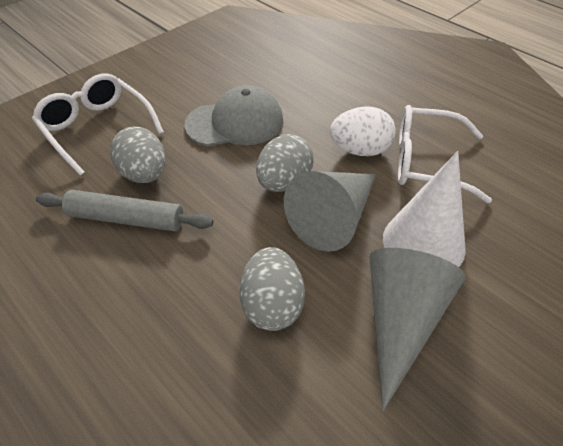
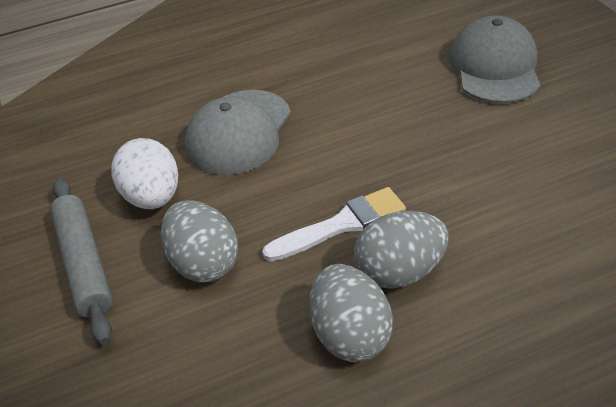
grey cap: 1 -> 2
grey cone: 2 -> 0
white brush: 0 -> 1
white cone: 1 -> 0
white glasses: 2 -> 0

